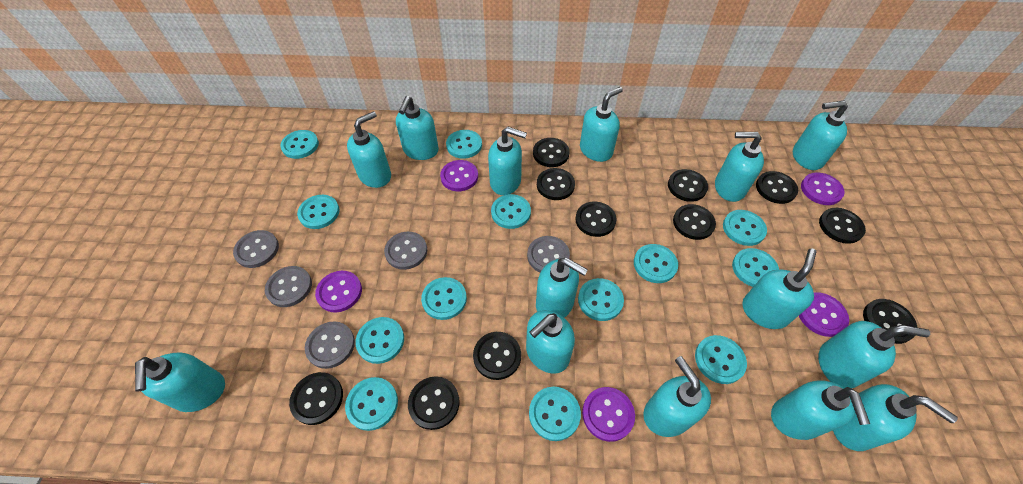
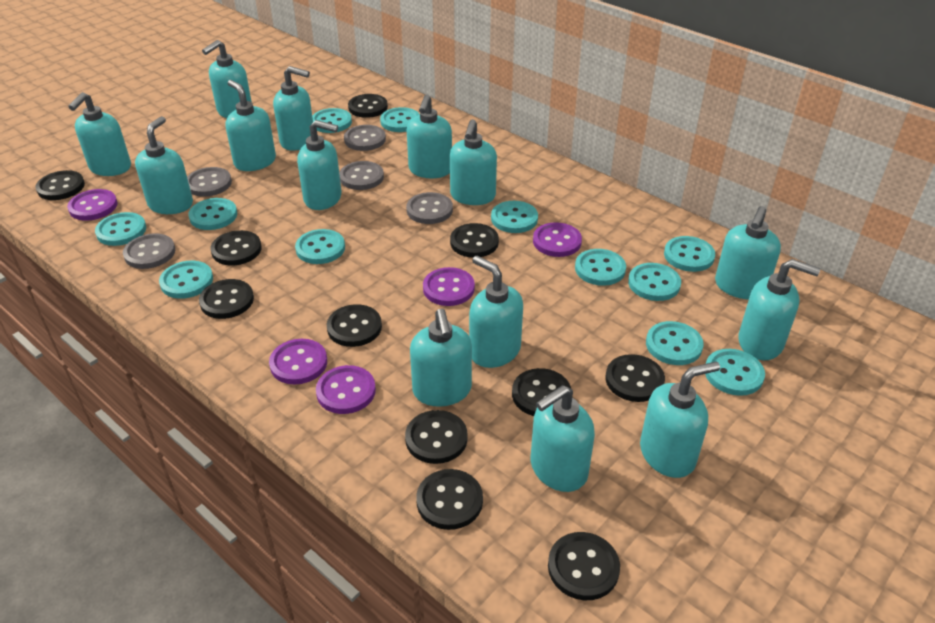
turquoise button: 13 -> 12

